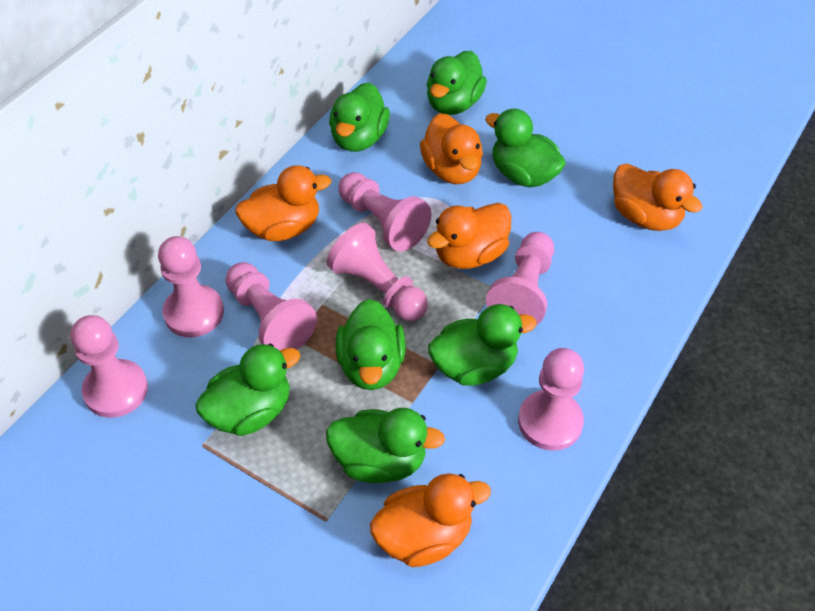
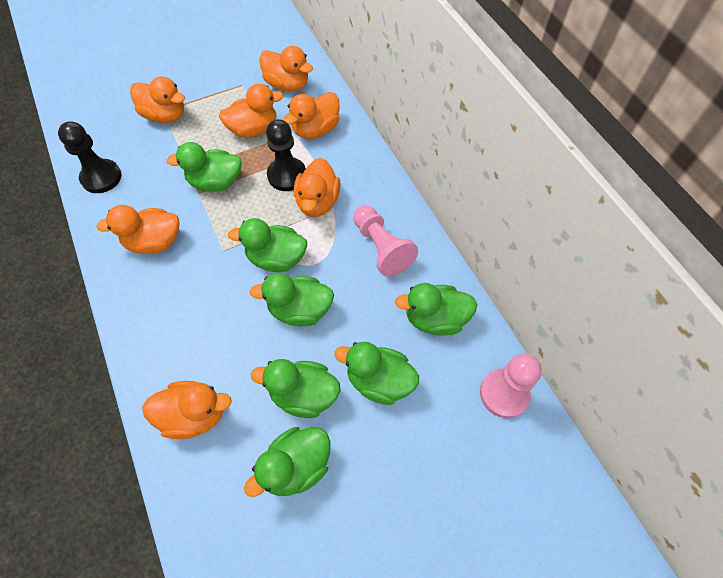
black pawn: 0 -> 2
orange duck: 5 -> 7
pink pawn: 7 -> 2

